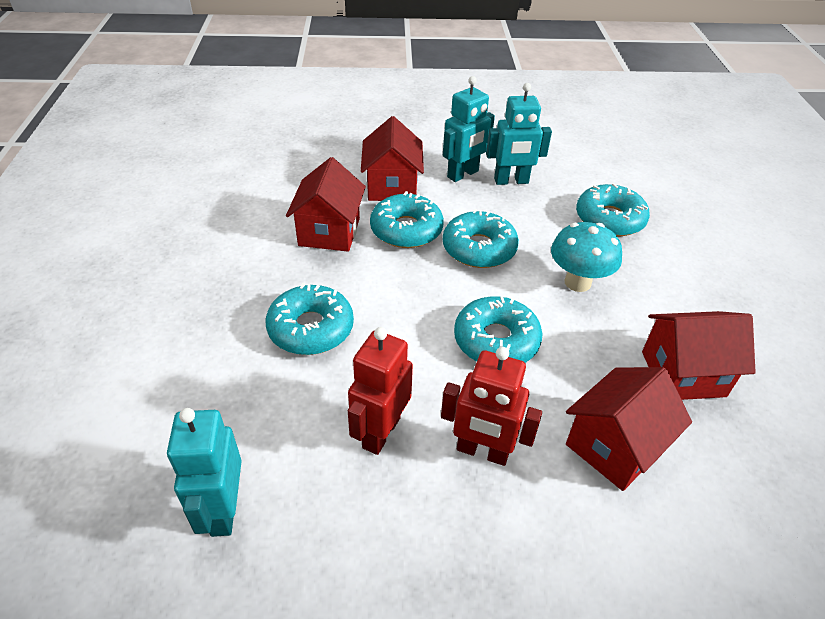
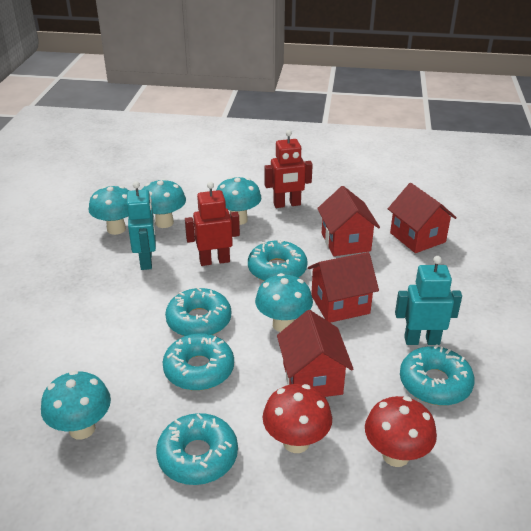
red mushroom: 0 -> 2
turquoise mushroom: 1 -> 5
turquoise robot: 3 -> 2

